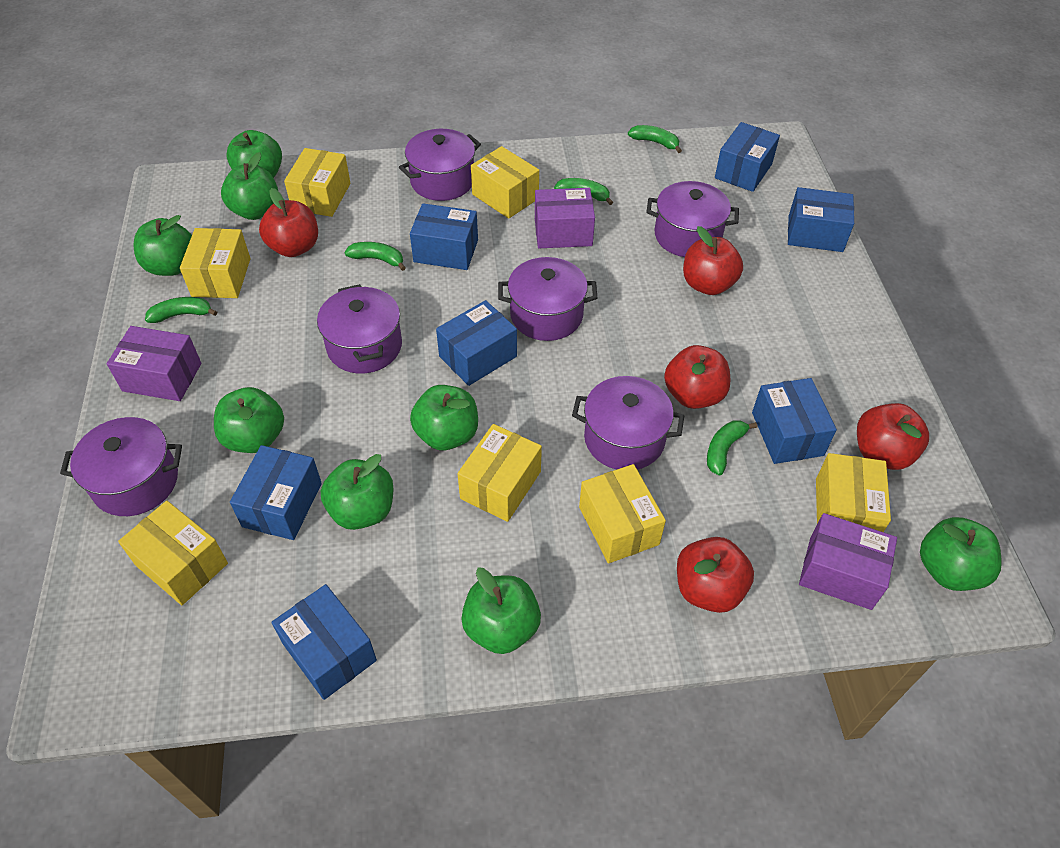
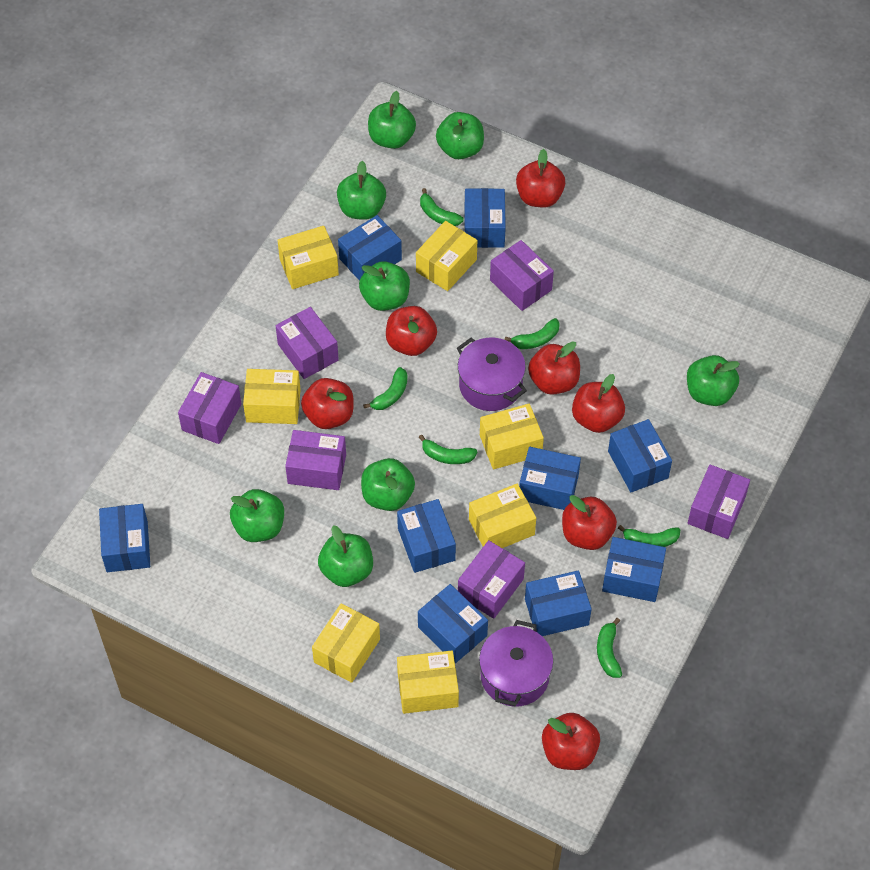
blue box: 7 -> 9
green banana: 5 -> 6
purple box: 3 -> 6
purple pot: 6 -> 2
red apple: 5 -> 7

